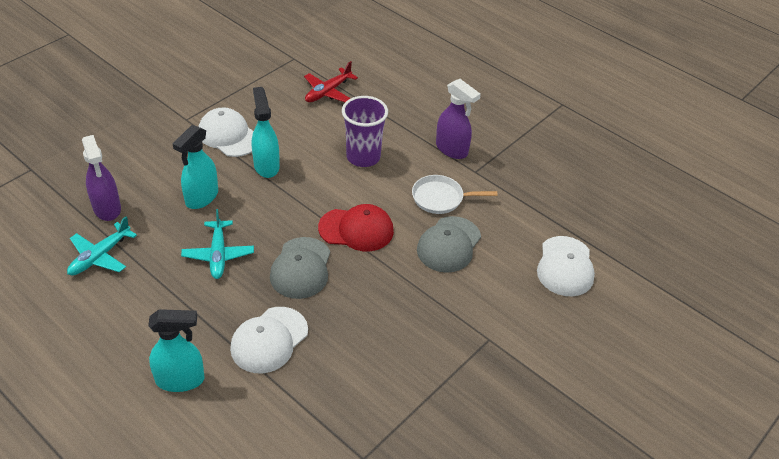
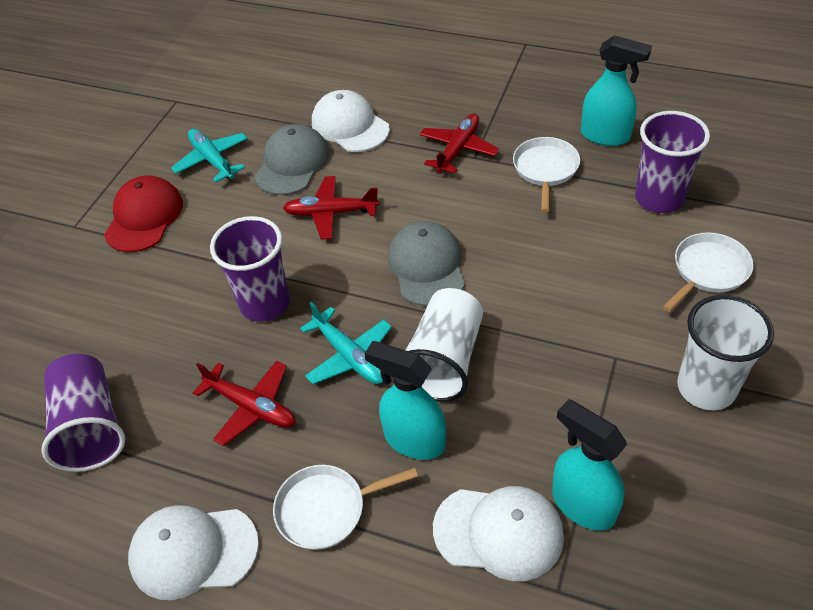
purple cup: 1 -> 3
purple spray bottle: 2 -> 0
red plane: 1 -> 3
white cup: 0 -> 2
white pan: 1 -> 3

